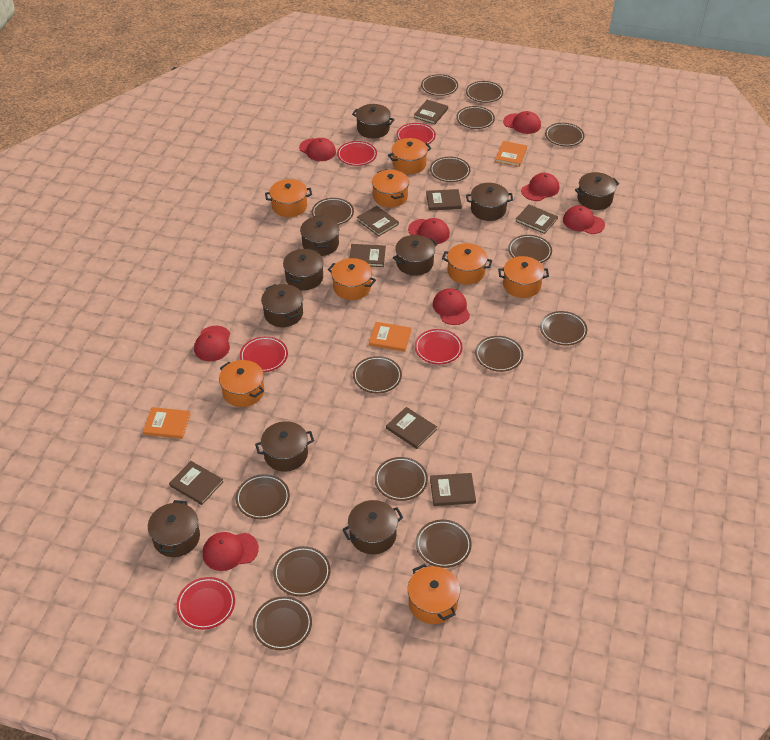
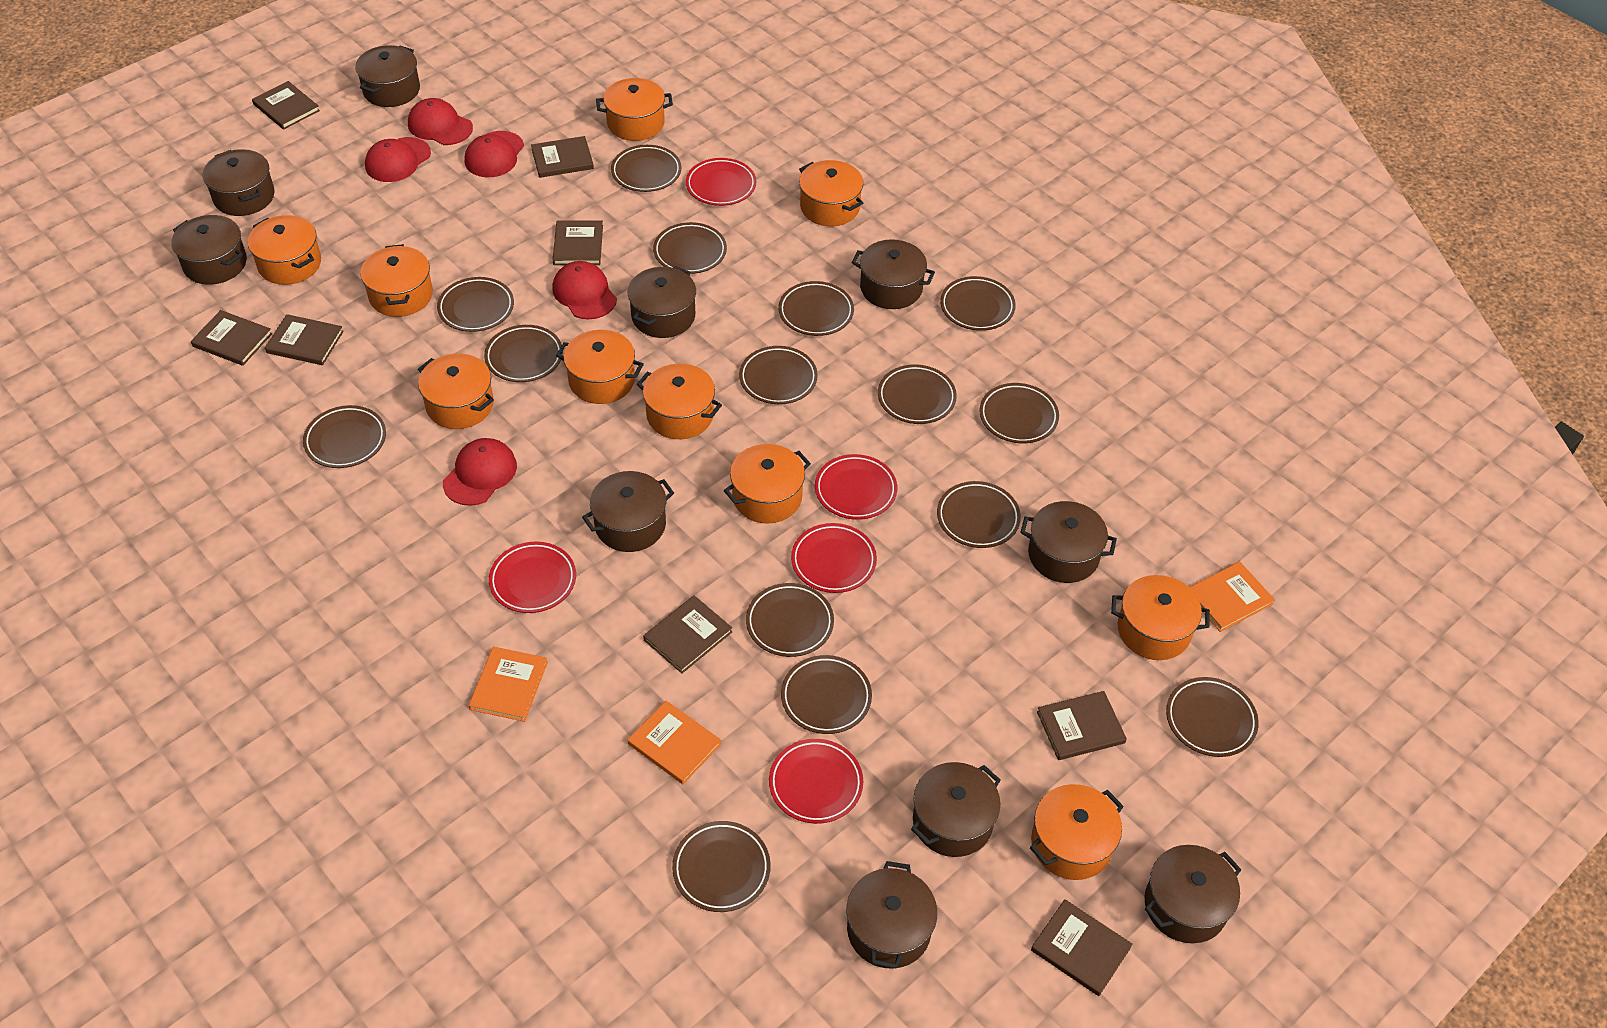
orange pot: 8 -> 10
red cap: 8 -> 5

